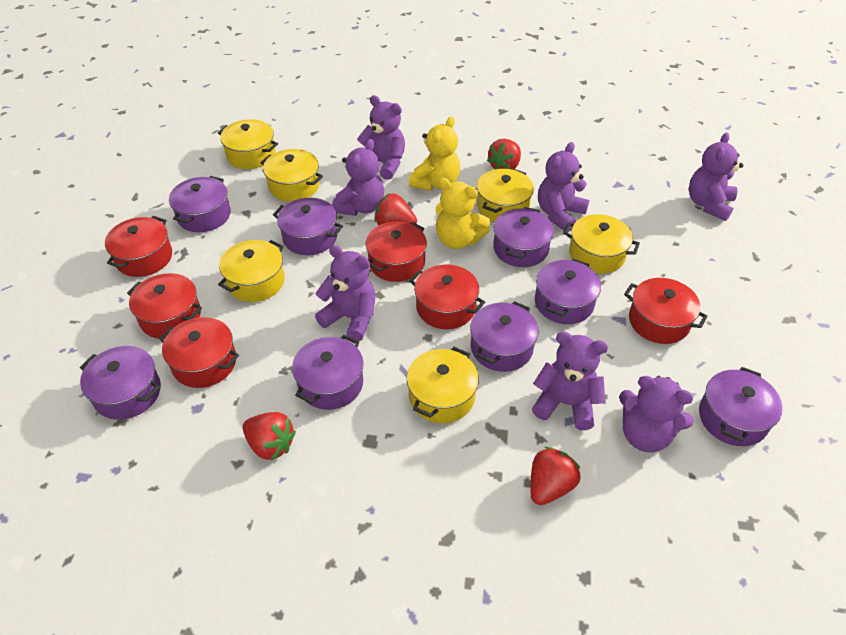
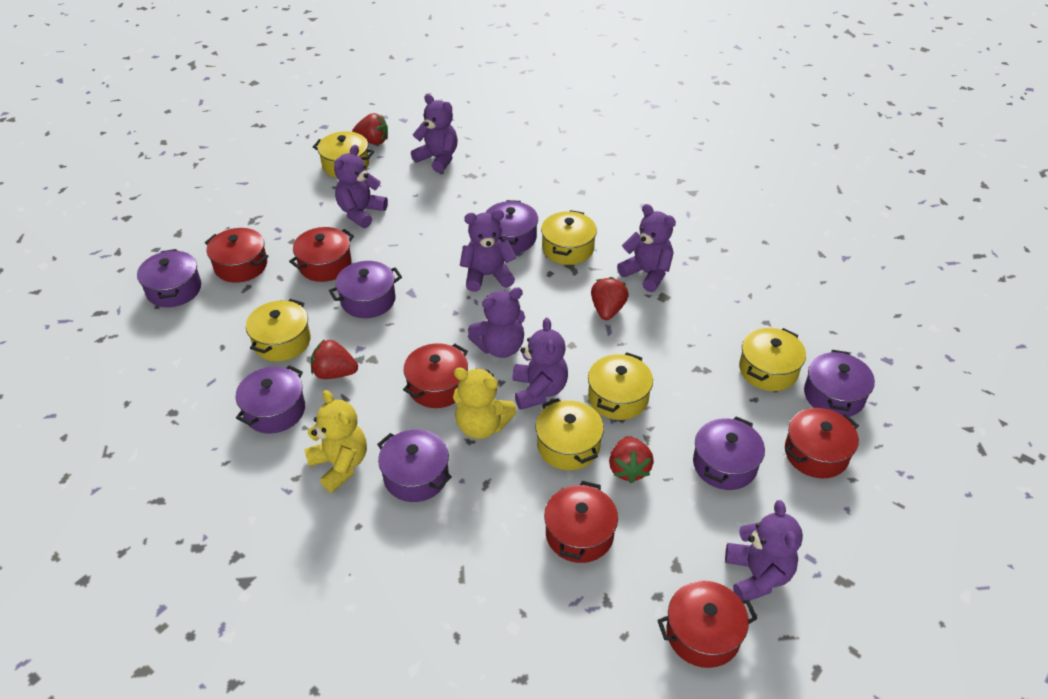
purple pot: 8 -> 7

